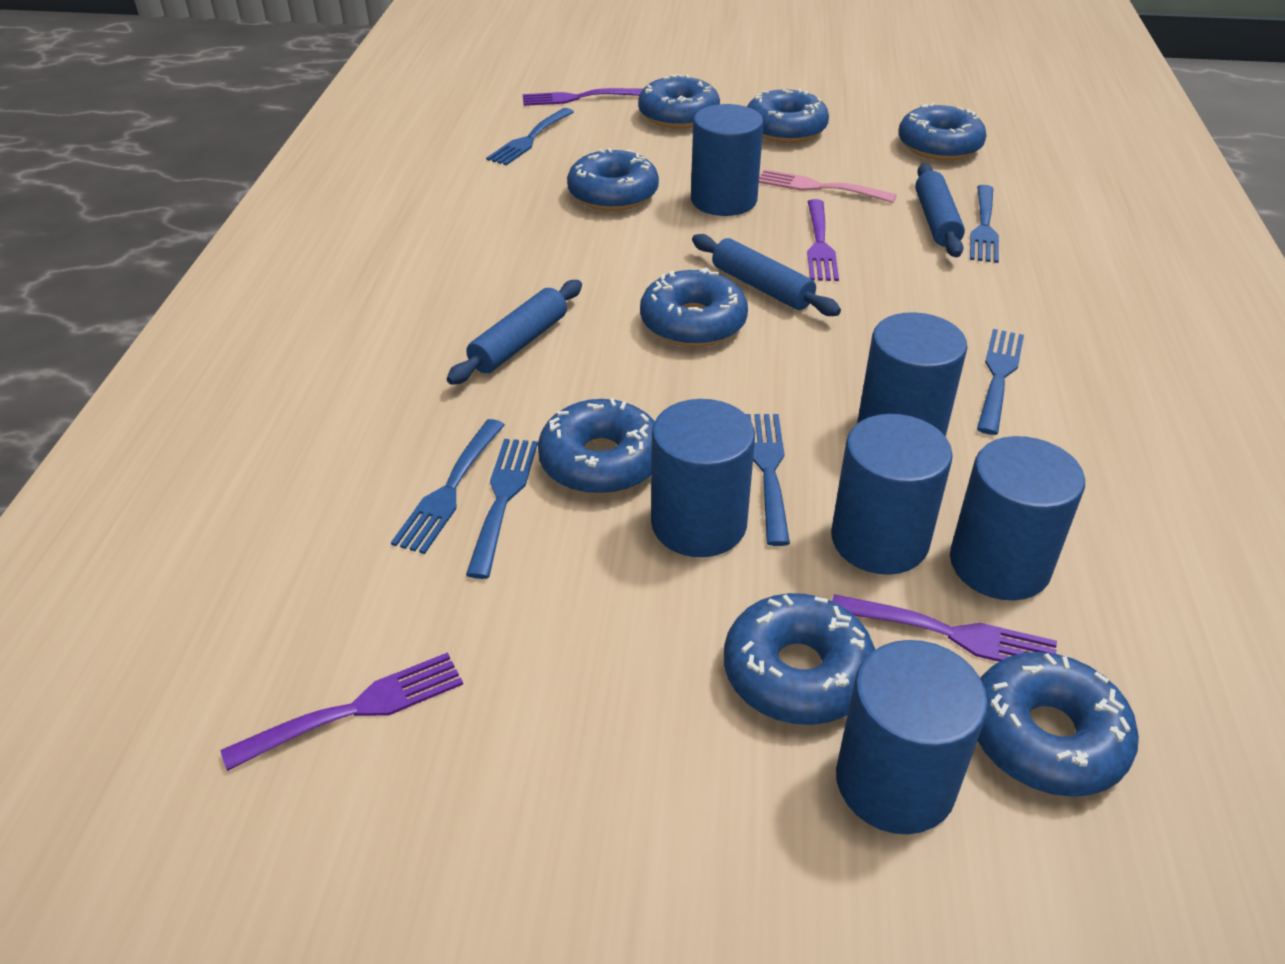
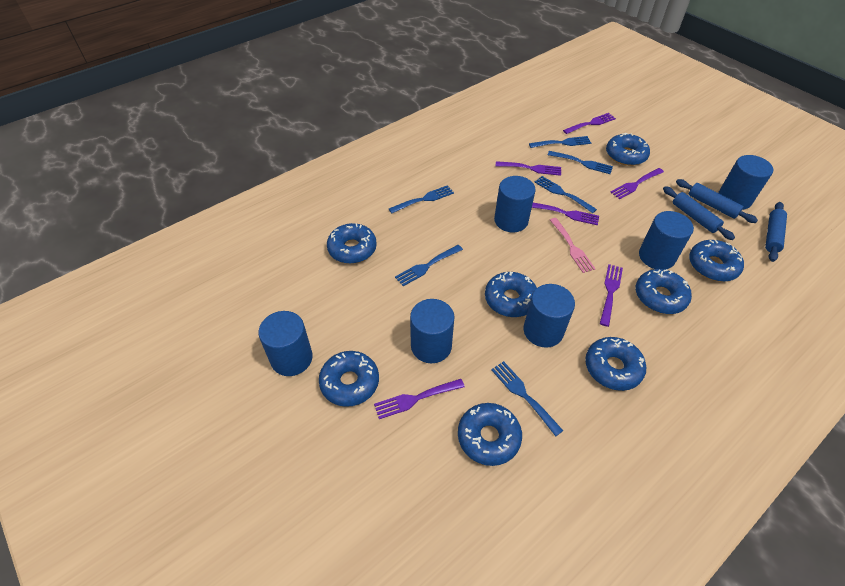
purple fork: 4 -> 6

